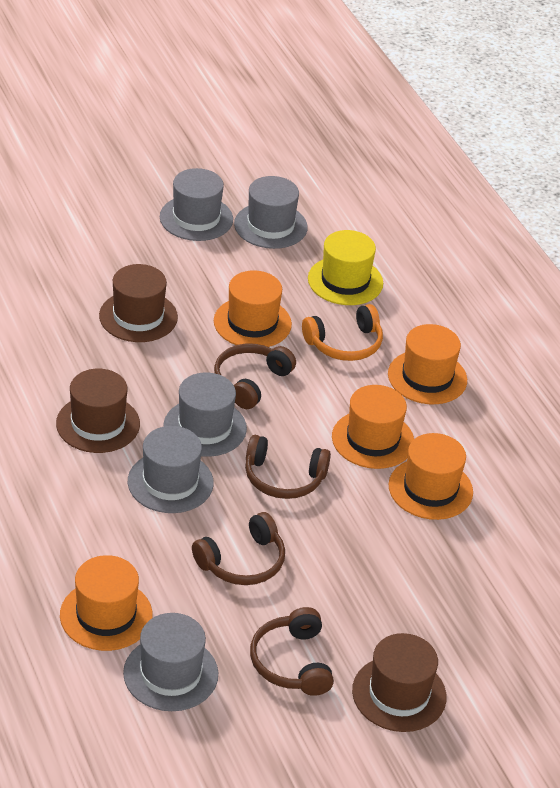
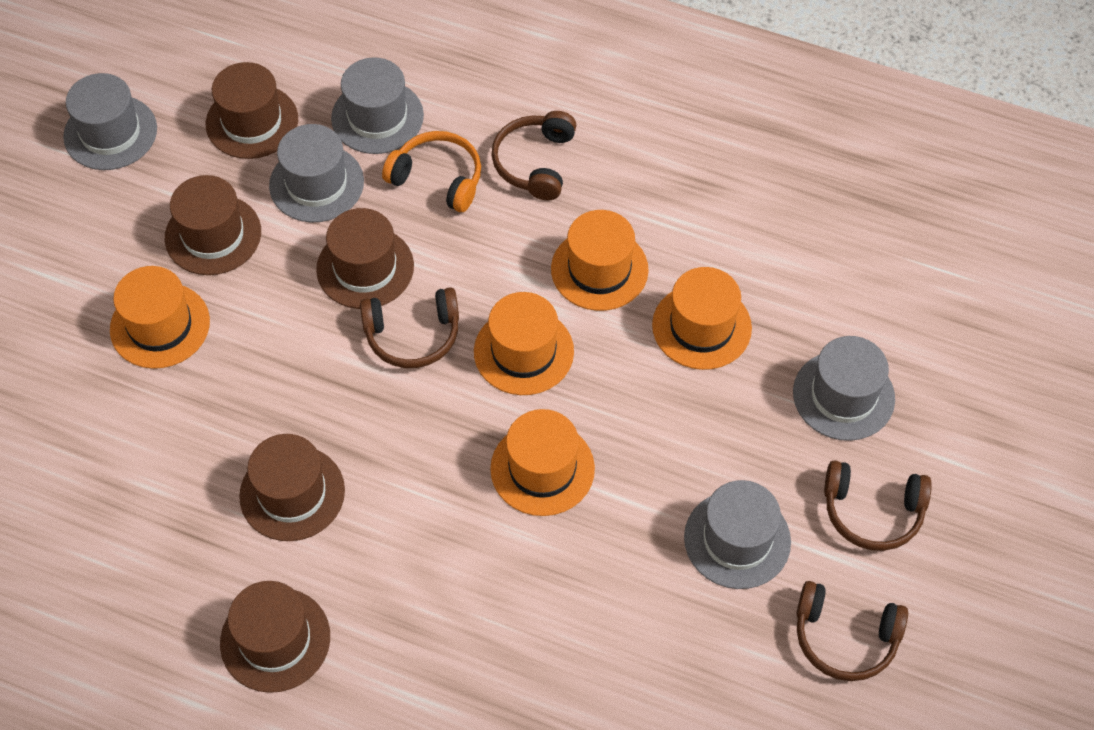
brown hat: 3 -> 5
yellow hat: 1 -> 0

